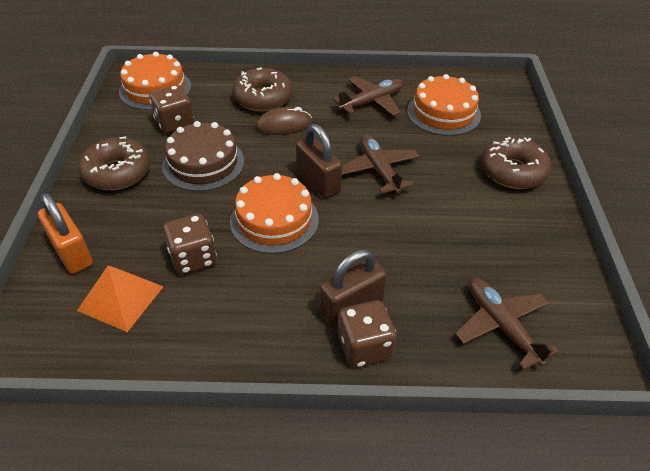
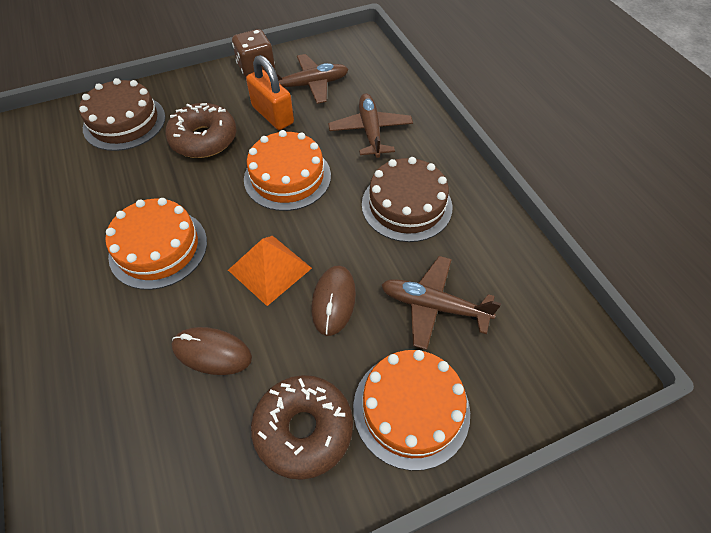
brown cake: 1 -> 2
brown dice: 3 -> 1
brown donut: 3 -> 2
brown mouse: 1 -> 2
brown padlock: 2 -> 0

